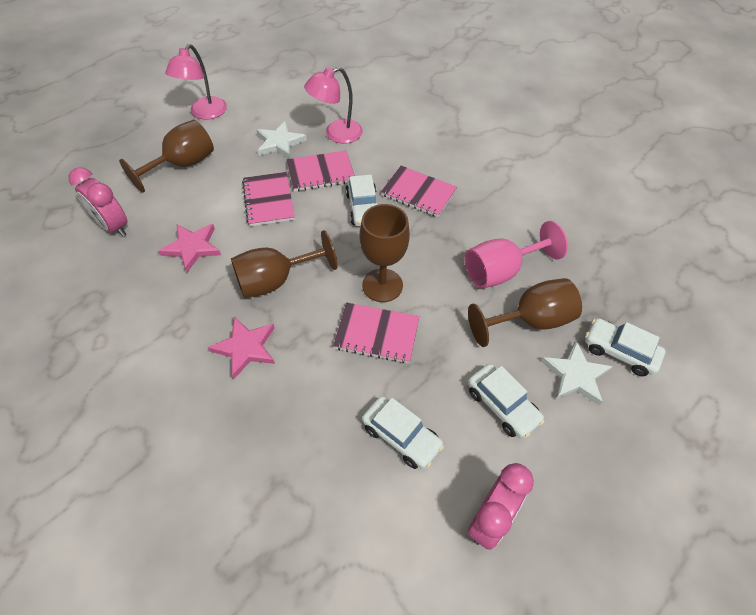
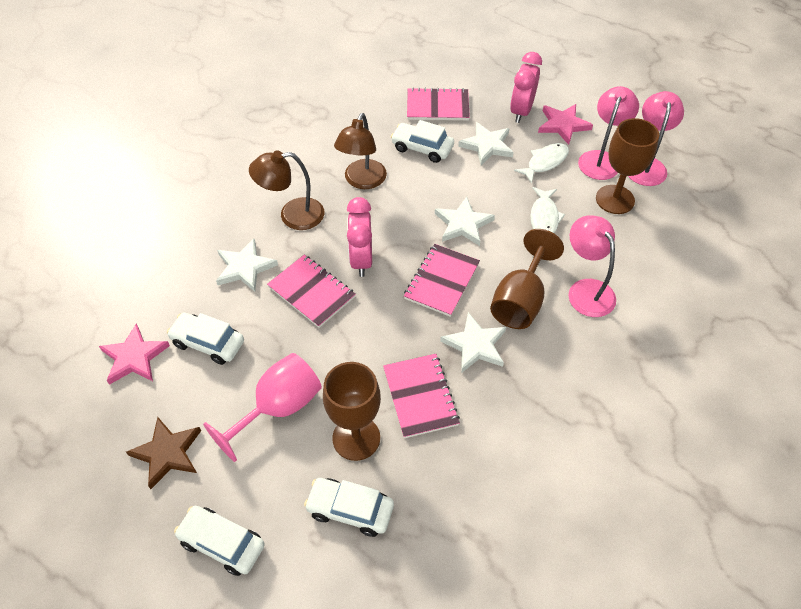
brown goblet: 4 -> 3
brown lamp: 0 -> 2
brown star: 0 -> 1
pink lamp: 2 -> 3
white fish: 0 -> 2
white star: 2 -> 4

